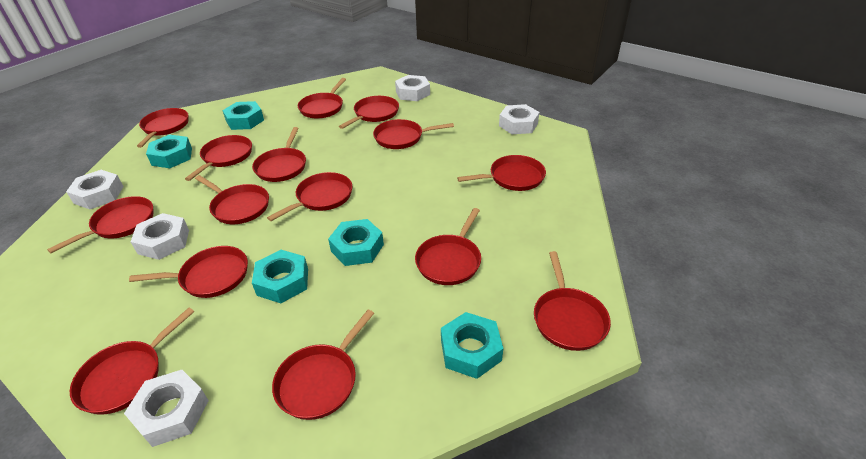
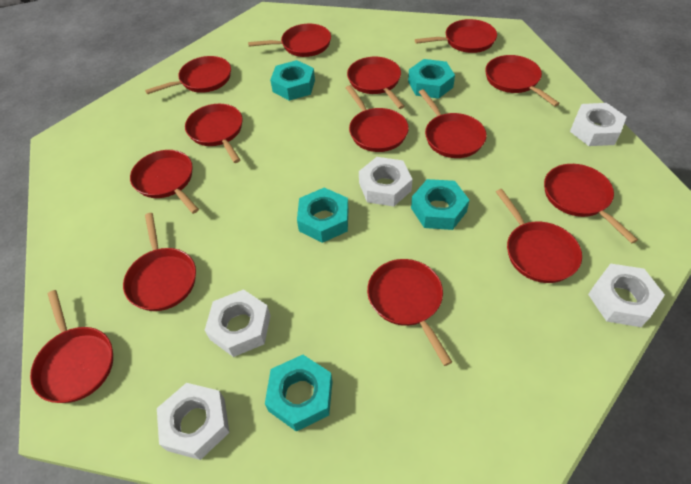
red pan: 15 -> 14

